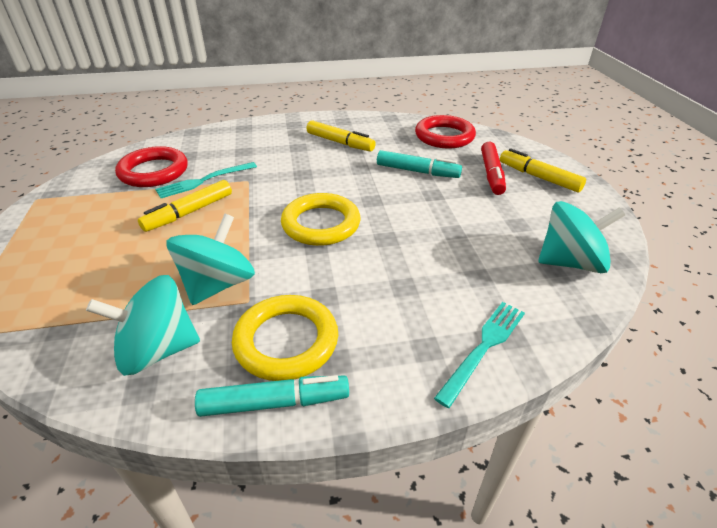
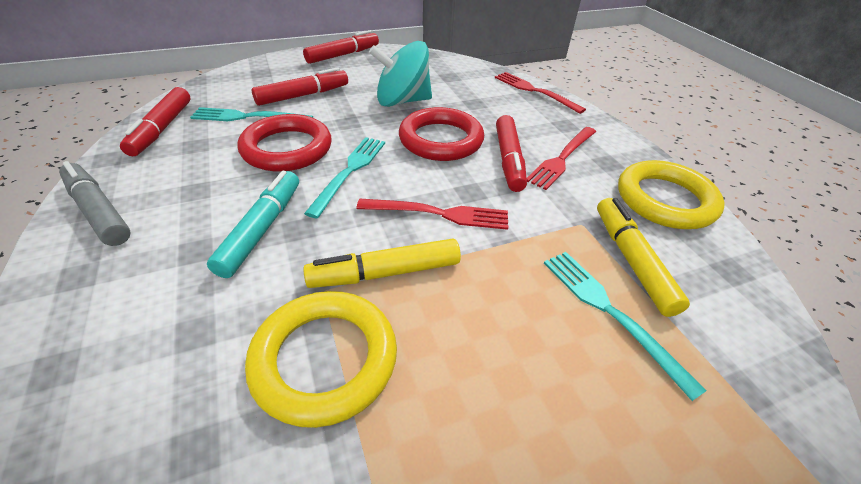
grey marker: 0 -> 1
red fork: 0 -> 3
red marker: 1 -> 4
turquoise fork: 2 -> 3
turquoise marker: 2 -> 1
turquoise spinning top: 3 -> 1
yellow marker: 3 -> 2

